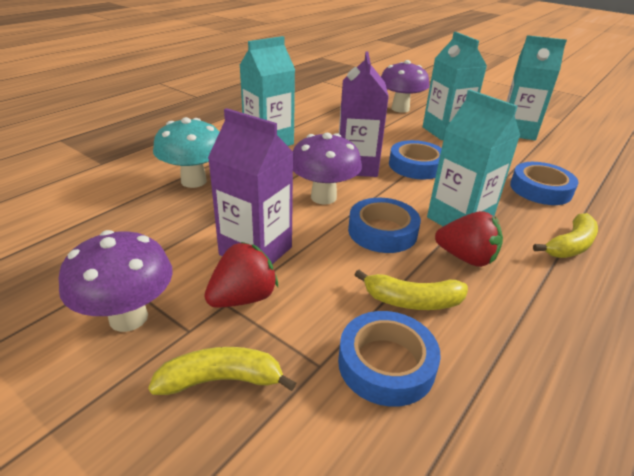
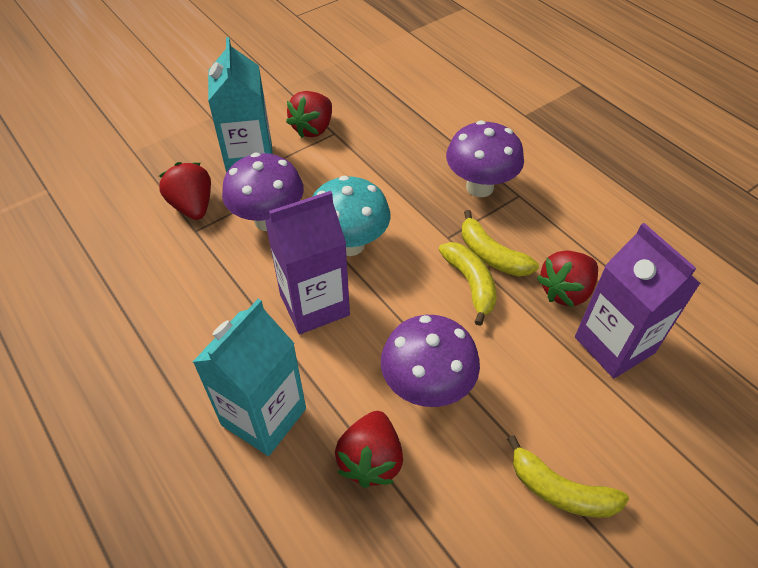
blue tape: 4 -> 0
red strawberry: 2 -> 4
turquoise carton: 4 -> 2

